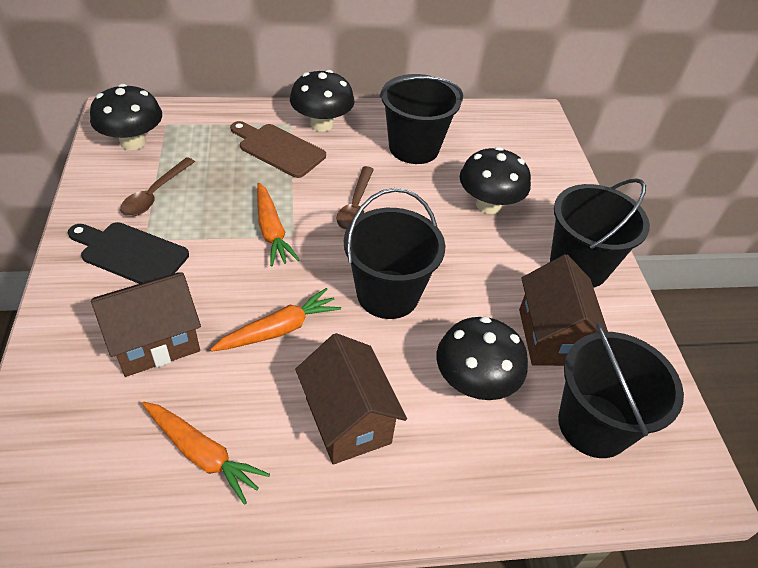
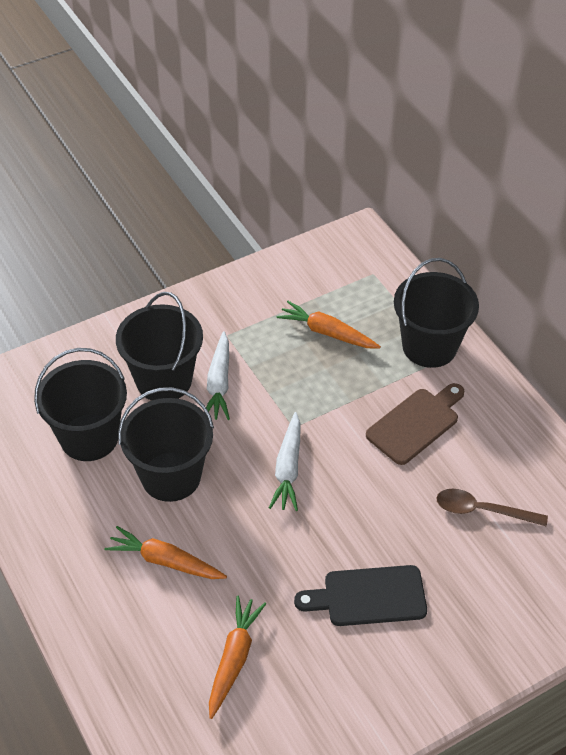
black mushroom: 4 -> 0
brown house: 3 -> 0
brown spoon: 2 -> 1
white carrot: 0 -> 2

